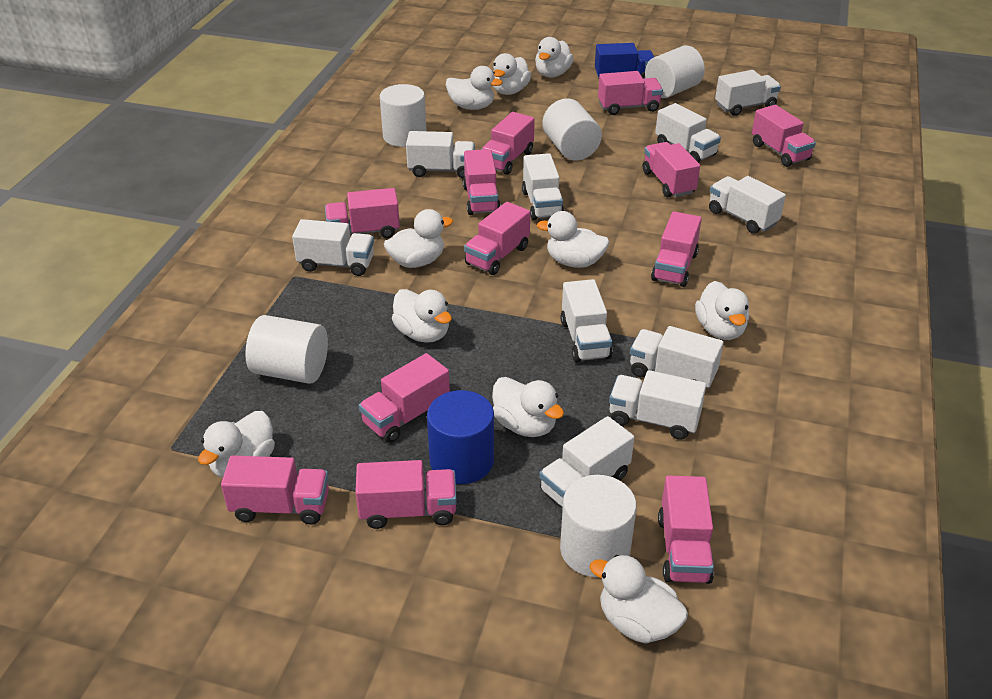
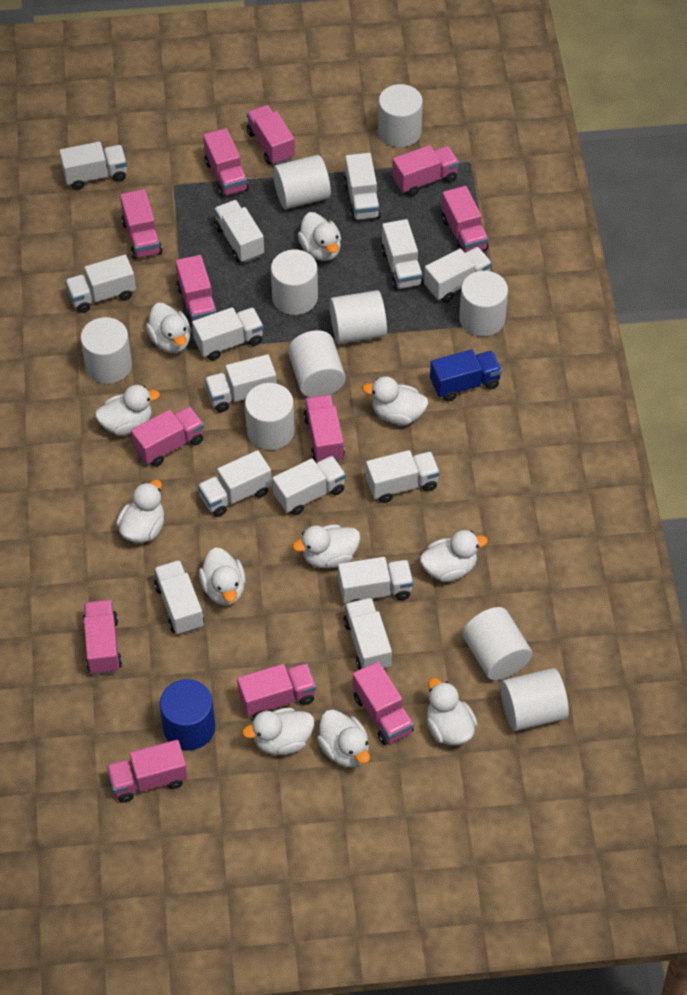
white cylinder: 5 -> 10
white duck: 10 -> 11
white truck: 10 -> 14

